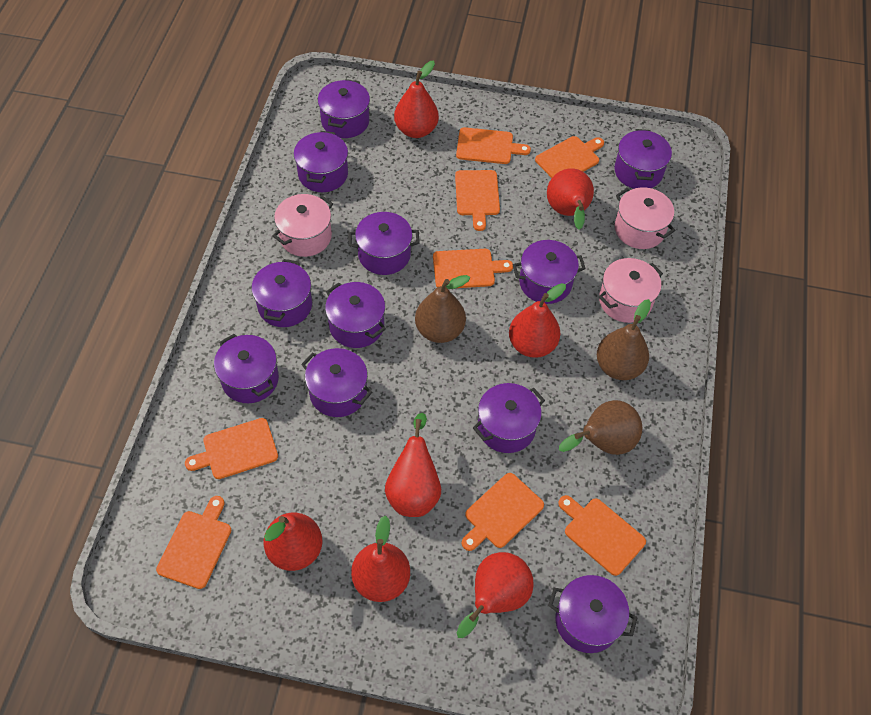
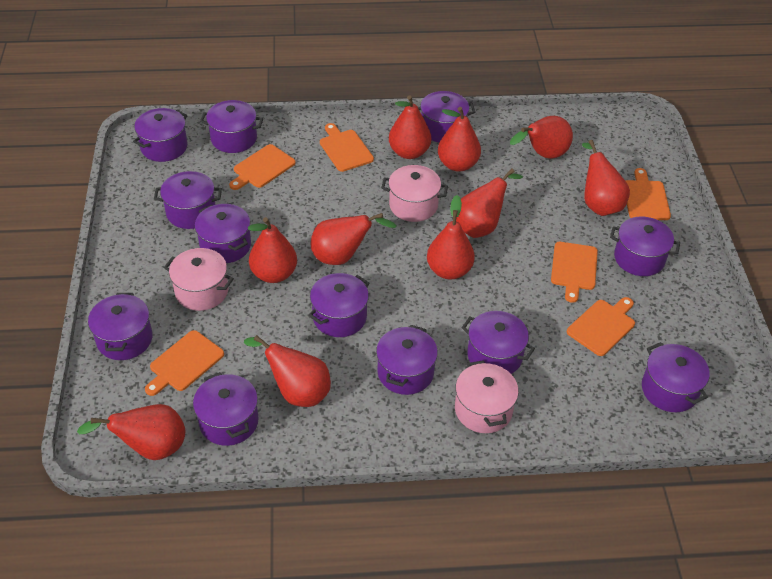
brown pear: 3 -> 0
orange cutting board: 8 -> 6
purple pot: 11 -> 12
red pear: 7 -> 10

